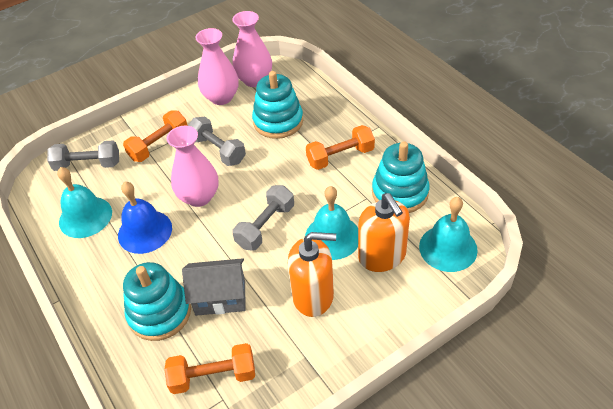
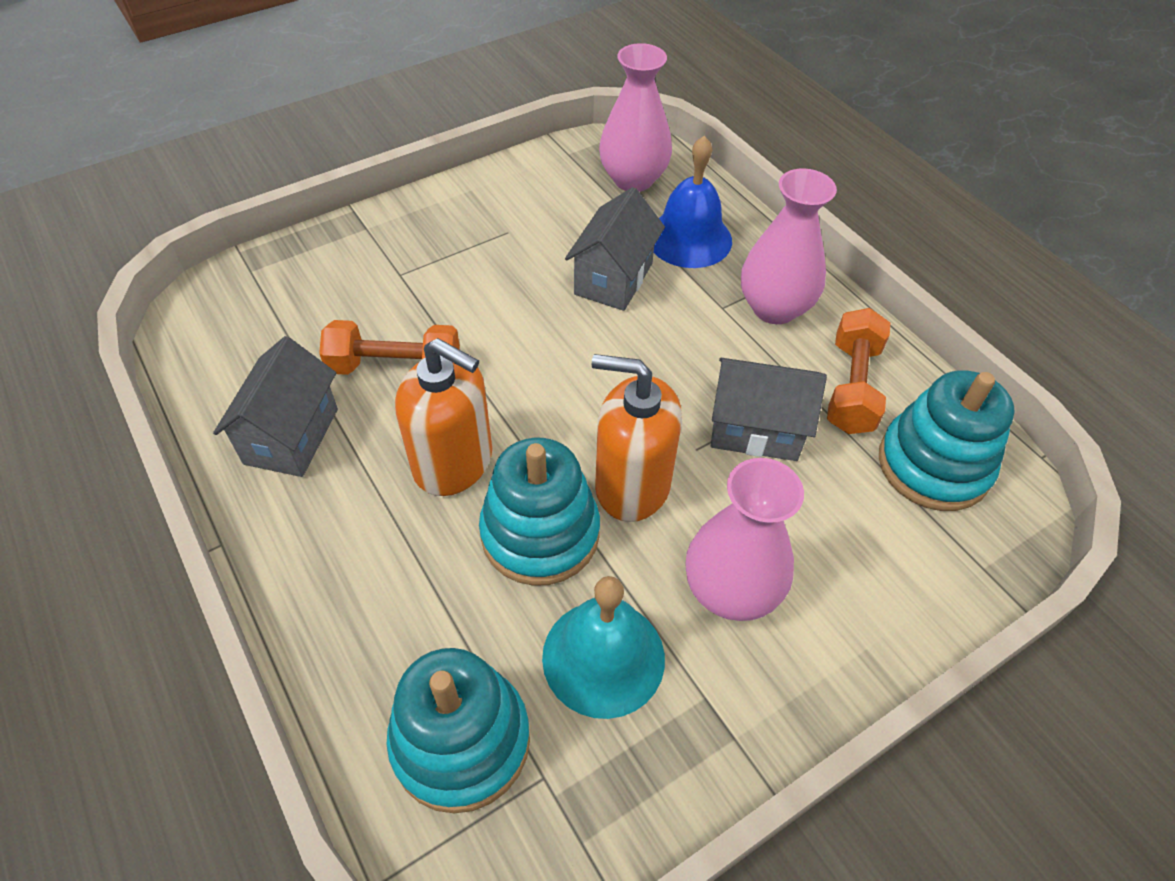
grey dumbbell: 3 -> 0
grey house: 1 -> 3
orange dumbbell: 3 -> 2
turquoise bell: 3 -> 1

